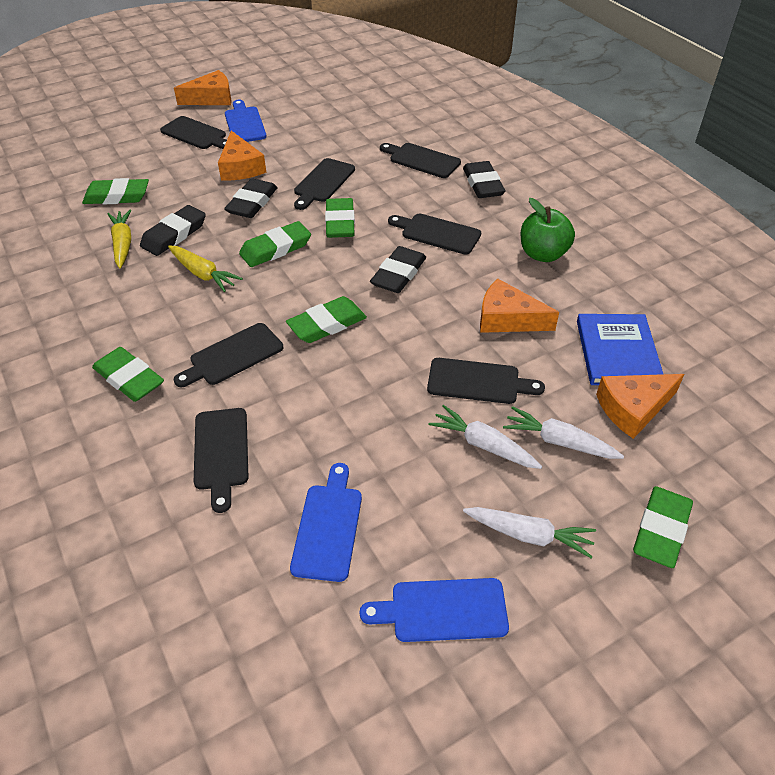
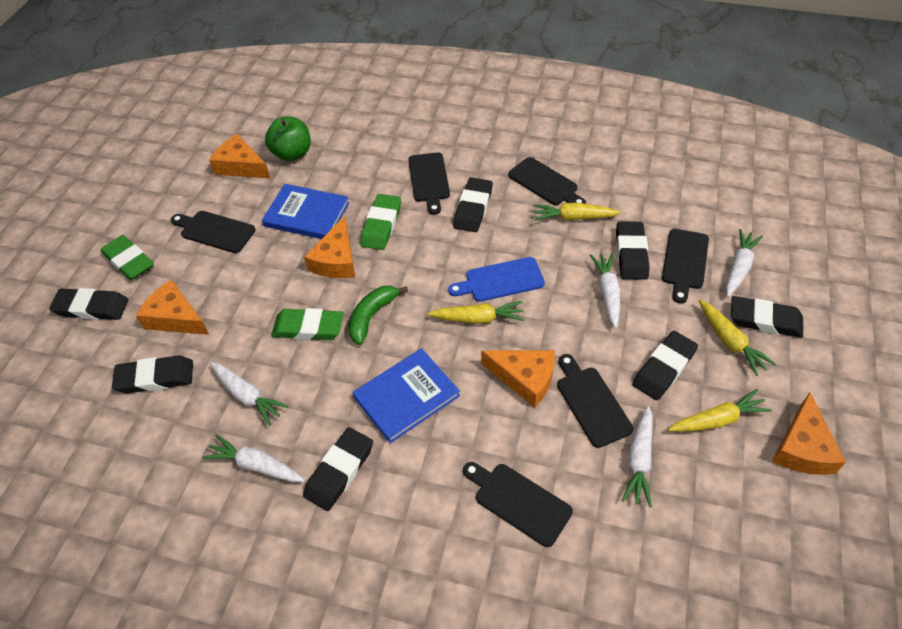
black cutting board: 7 -> 6
black eraser: 4 -> 7
blue book: 1 -> 2
blue cutting board: 3 -> 1
green banana: 0 -> 1
green eraser: 6 -> 3
orange cheese: 4 -> 5
white carrot: 3 -> 5
yellow carrot: 2 -> 4

